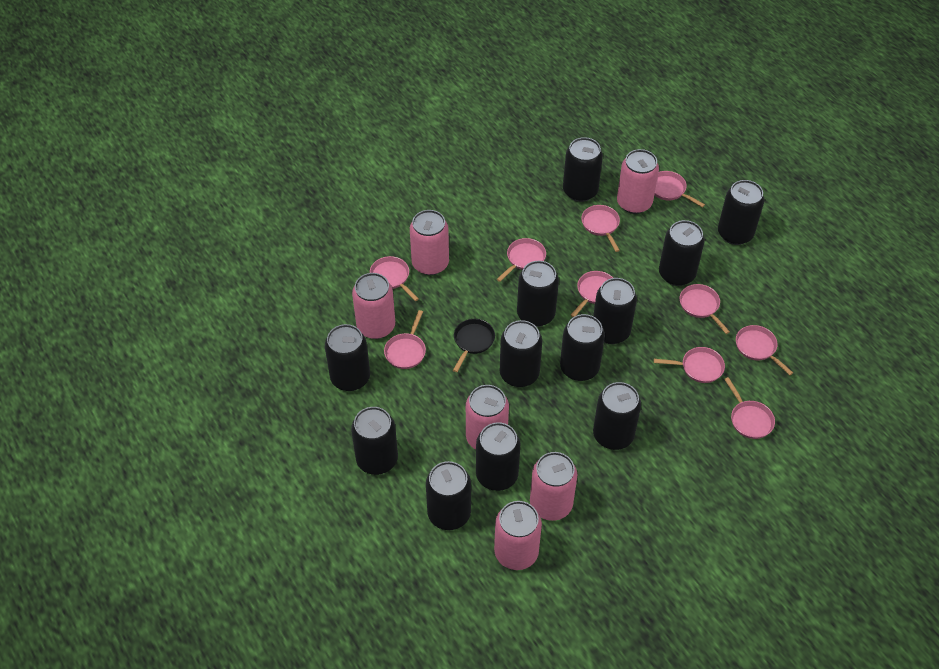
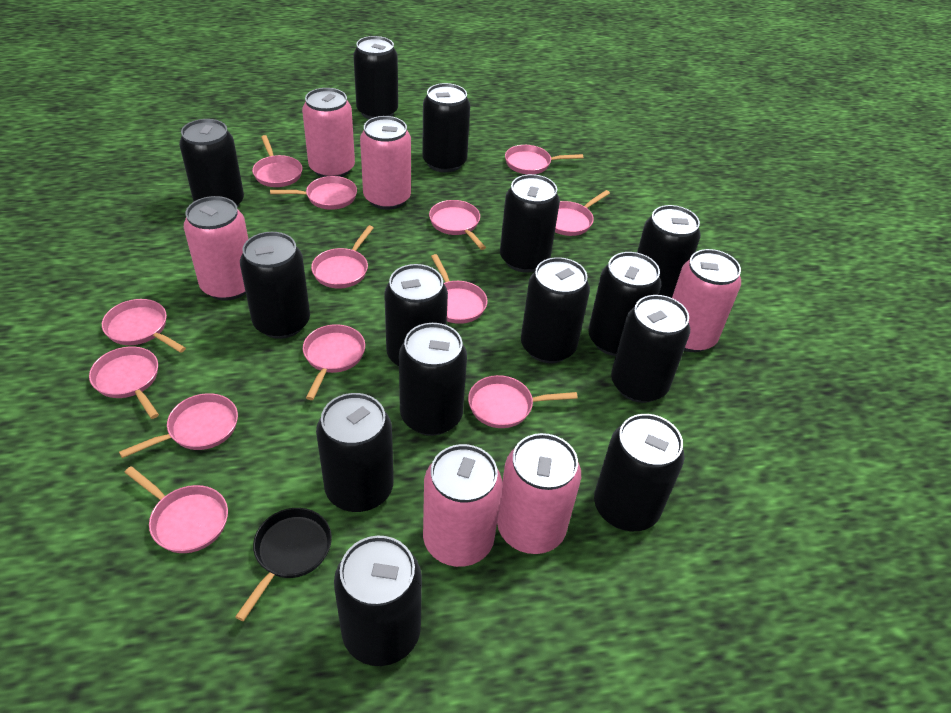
black can: 12 -> 14
pink pan: 10 -> 13

